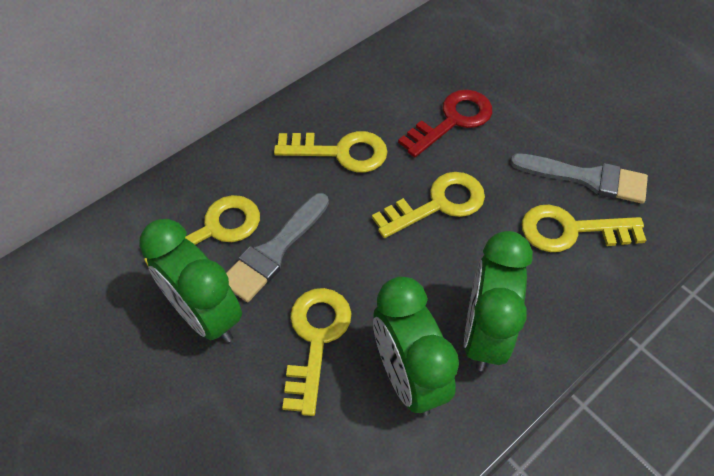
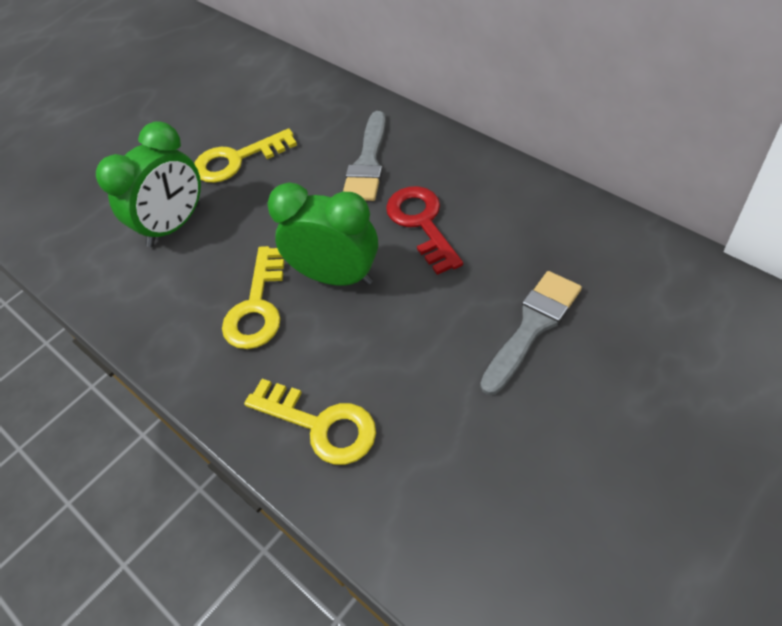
green clock: 3 -> 2
yellow key: 5 -> 3

